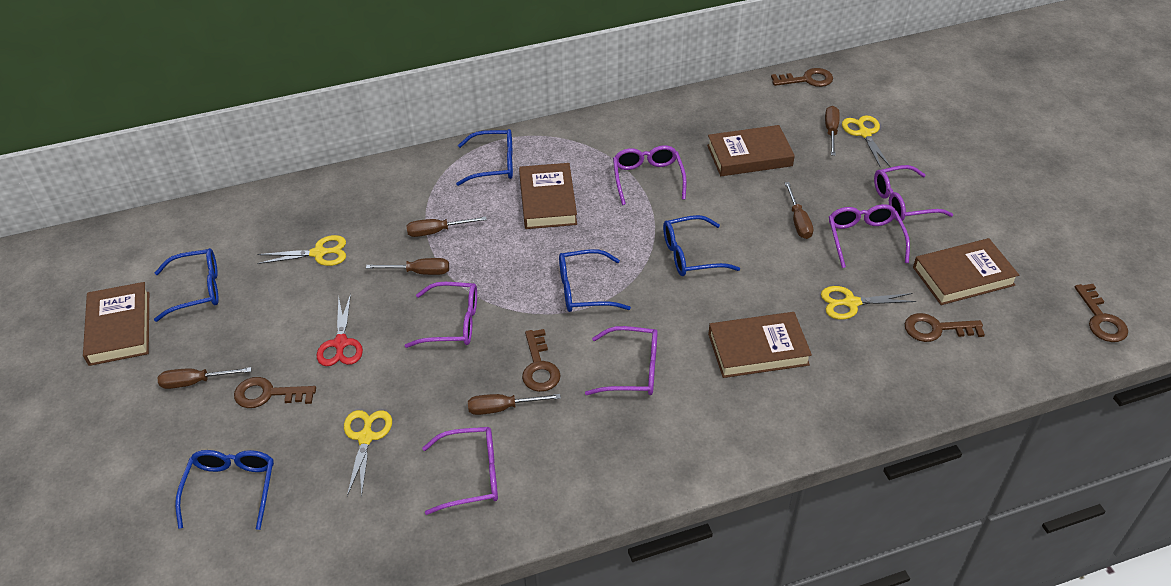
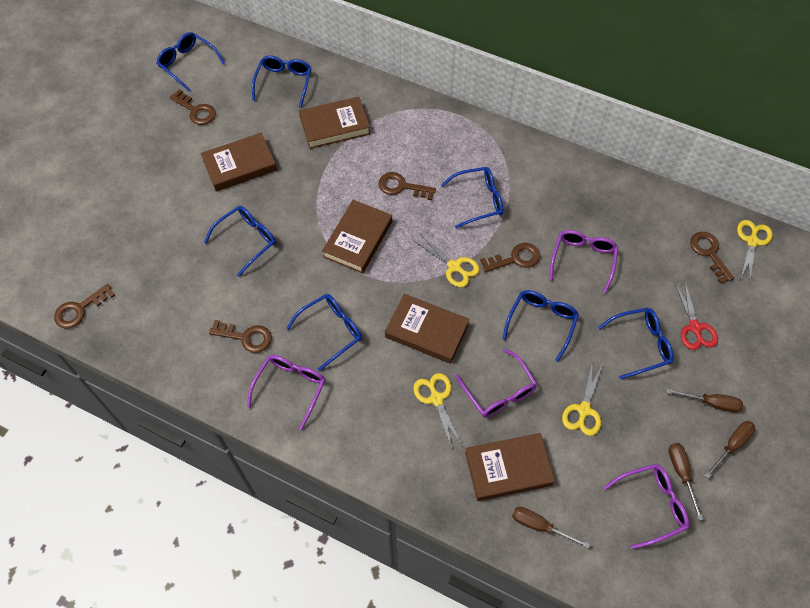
blue glasses: 5 -> 7
brown key: 5 -> 6
brown screwdriver: 6 -> 4
purple glasses: 6 -> 4

